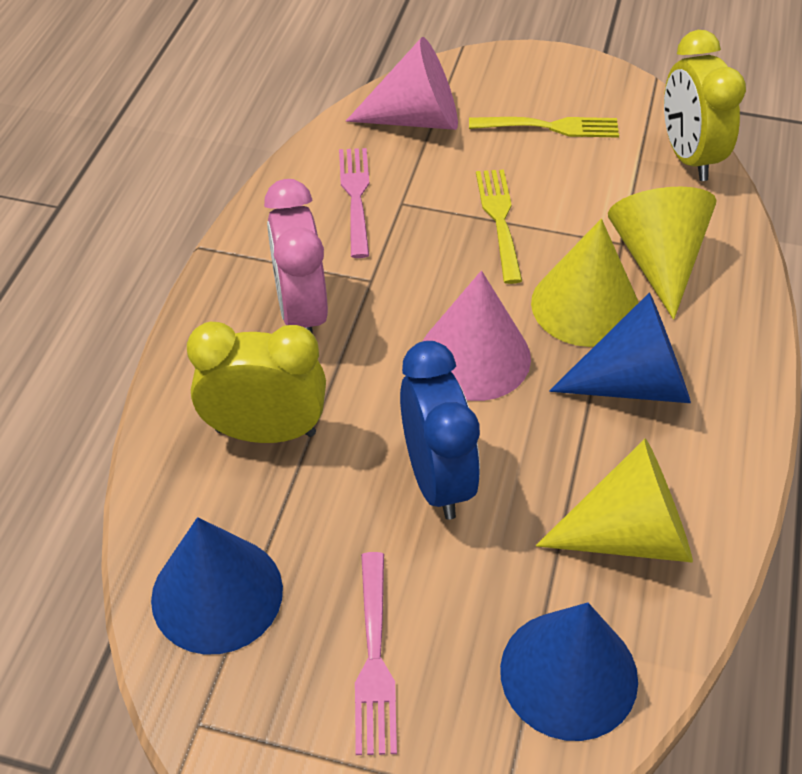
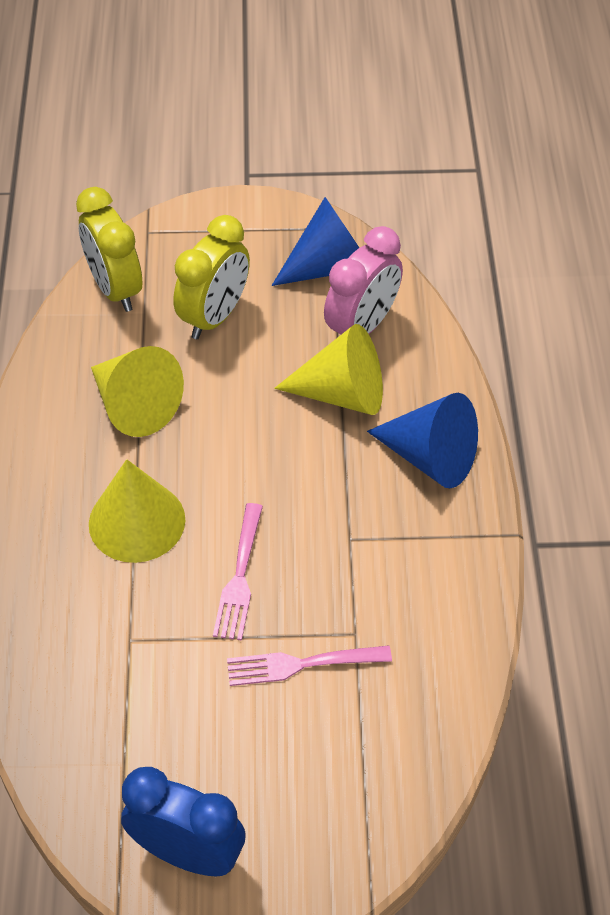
blue cone: 3 -> 2
pink cone: 2 -> 0
yellow fork: 2 -> 0

